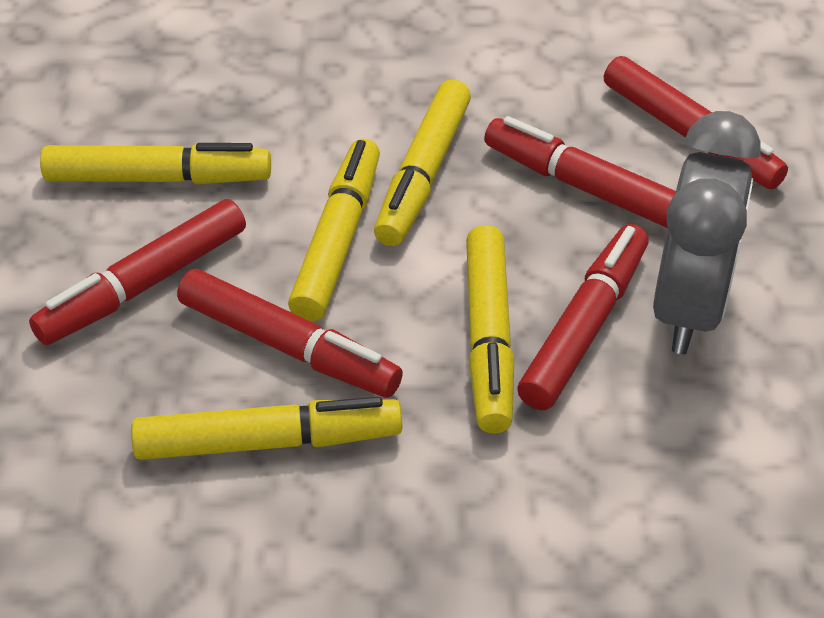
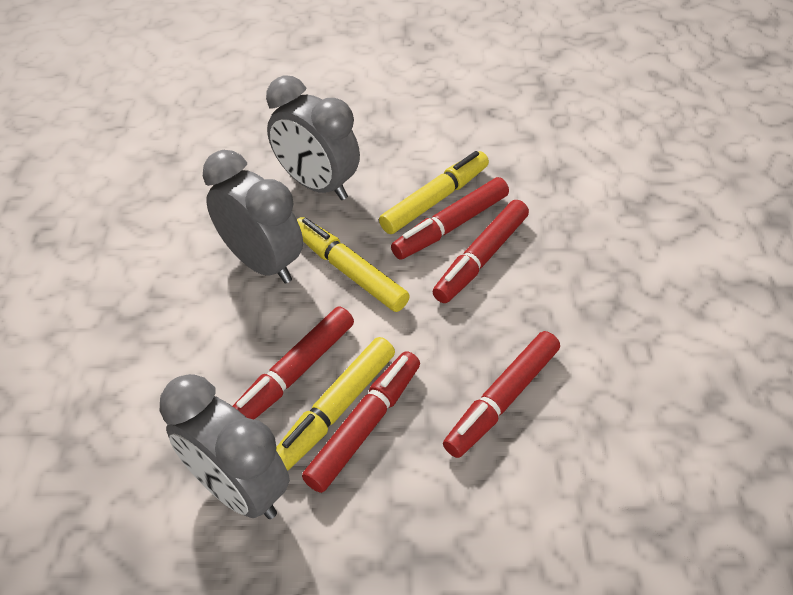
grey clock: 1 -> 3
yellow marker: 5 -> 3

